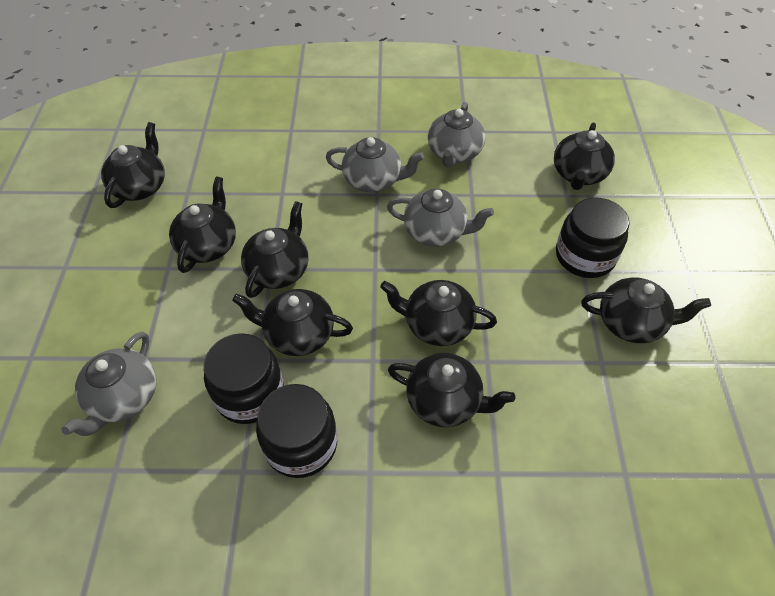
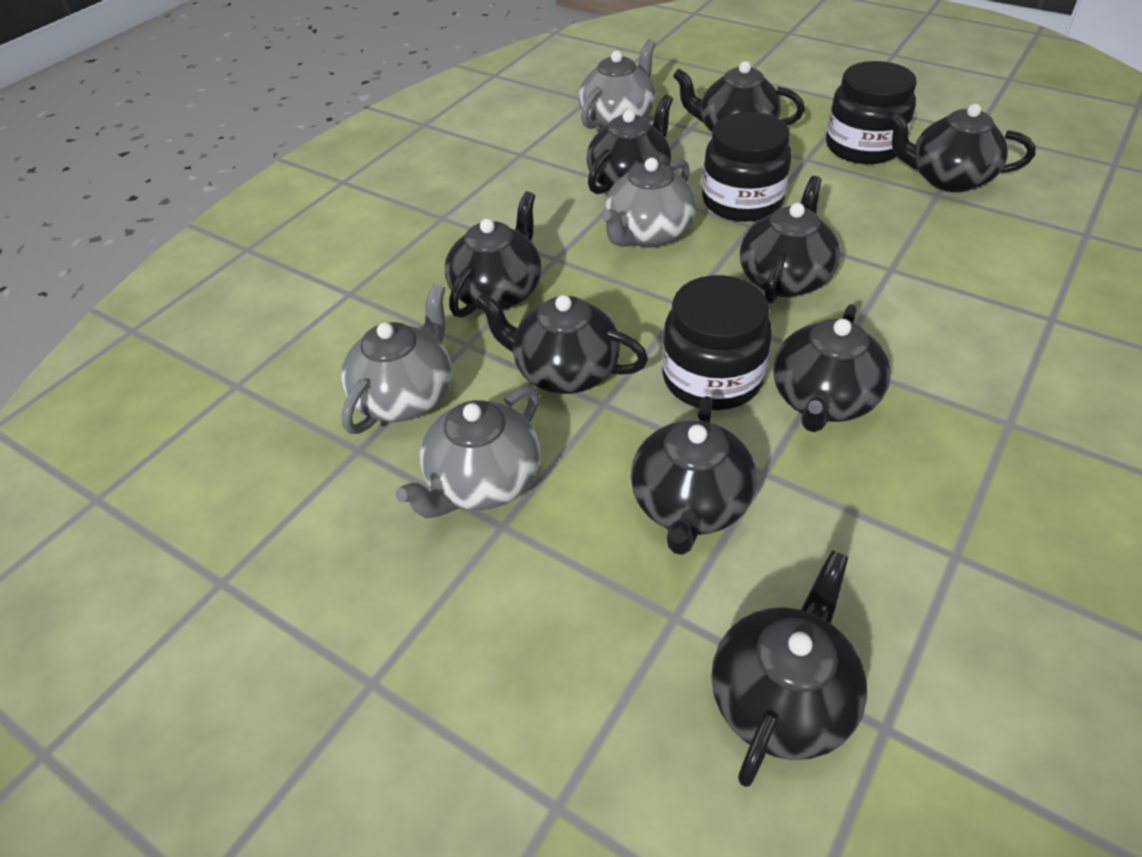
black teapot: 8 -> 9

